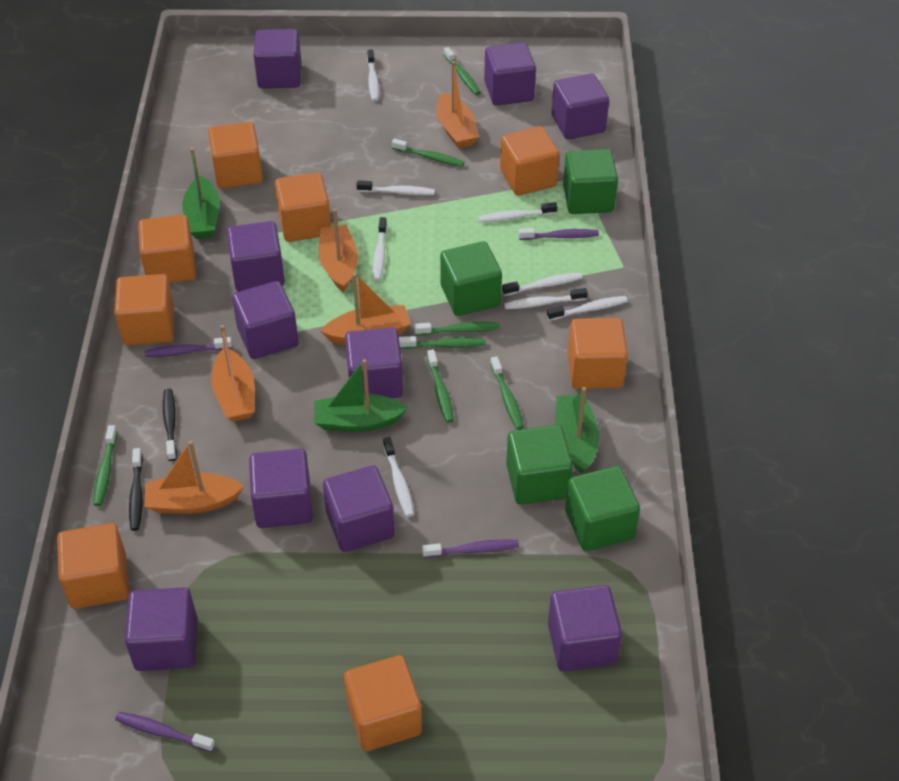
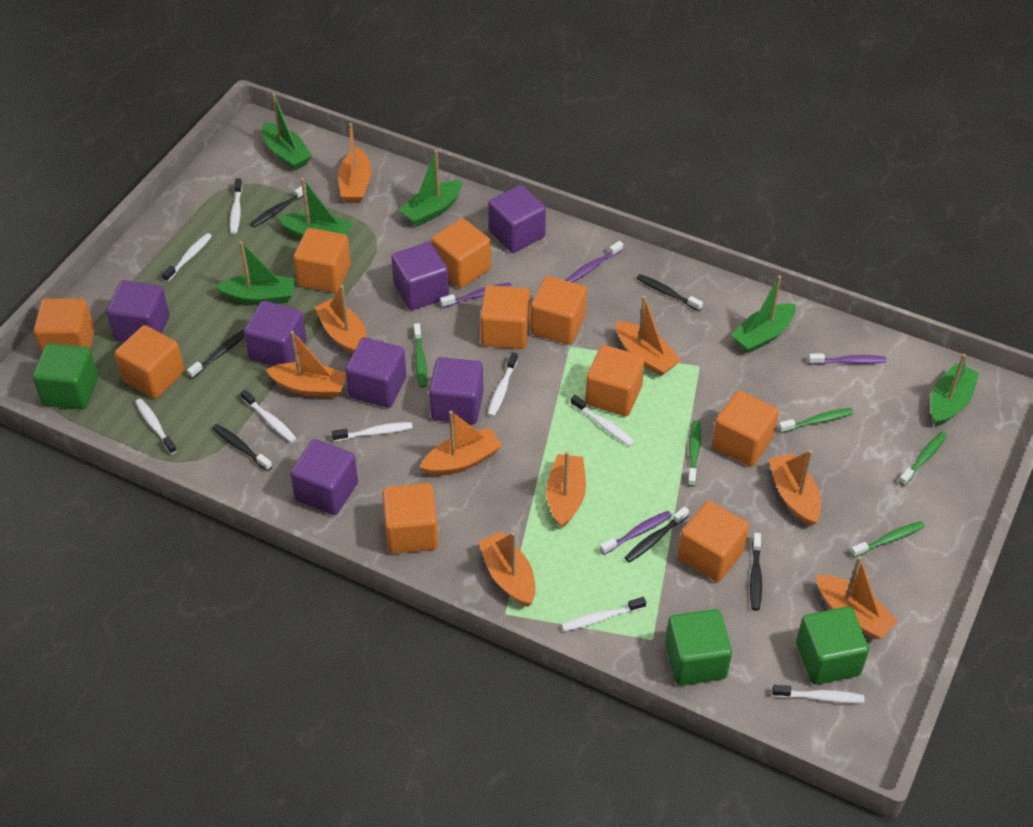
black toothbrush: 2 -> 6
green boat: 3 -> 6
green cube: 4 -> 3
green toothbrush: 7 -> 5
orange boat: 5 -> 9
orange cube: 8 -> 10
purple cube: 10 -> 7
white toothbrush: 8 -> 9

